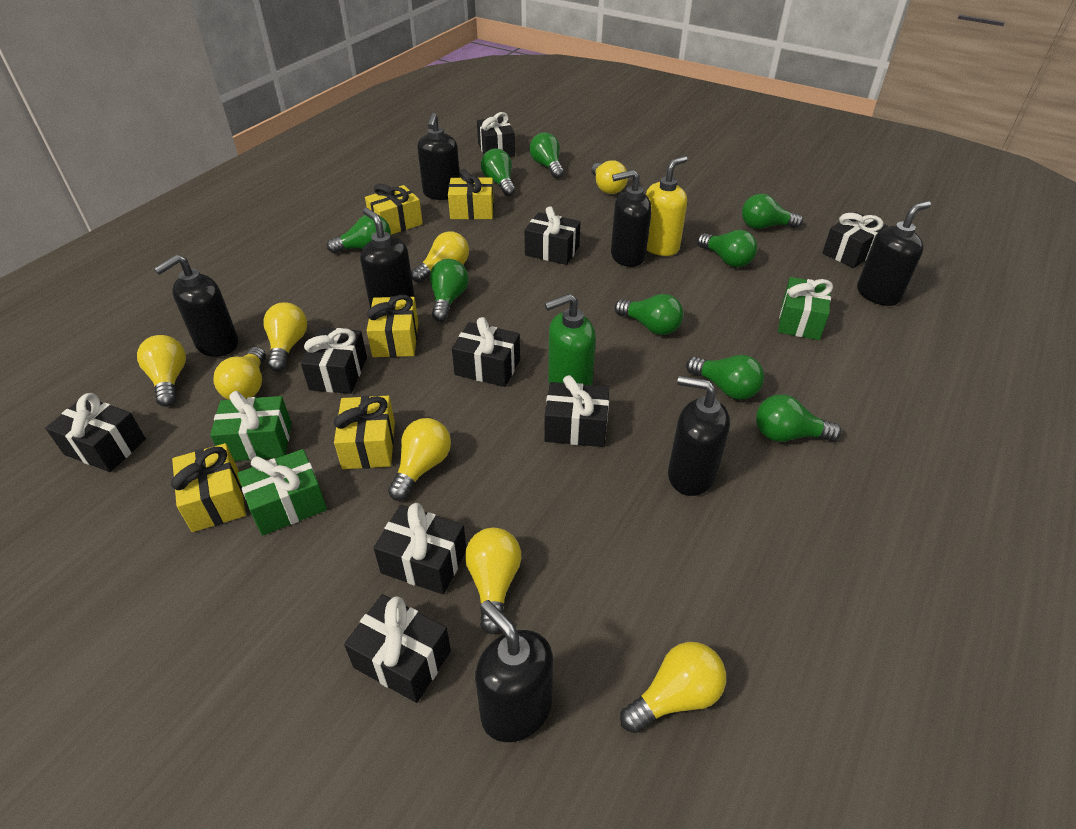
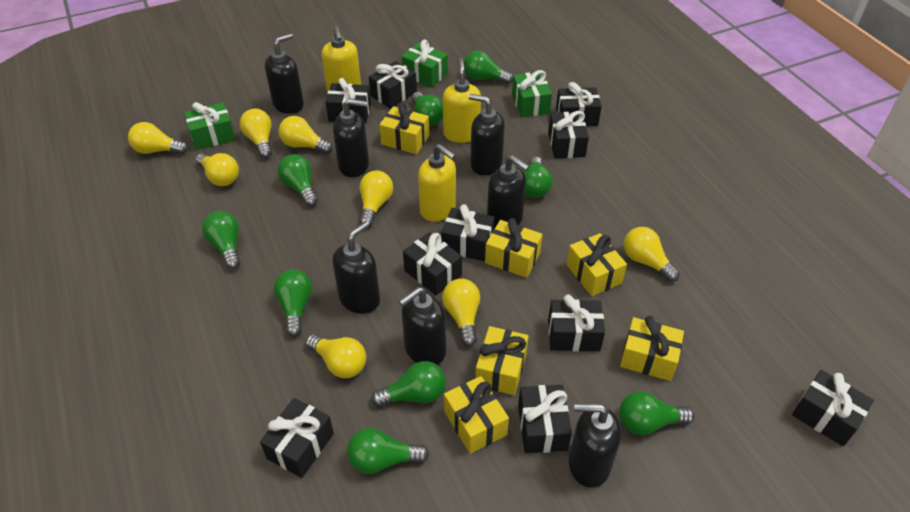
black gift: 9 -> 10
green soap dispenser: 1 -> 0
yellow gift: 5 -> 6
yellow soap dispenser: 1 -> 3

